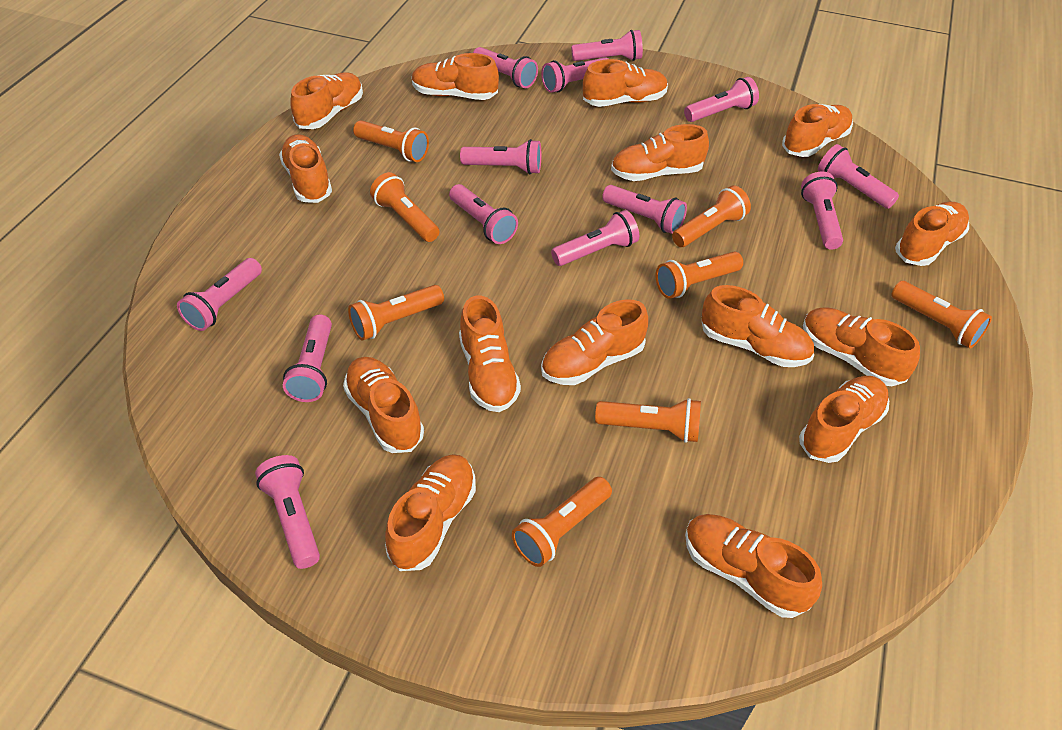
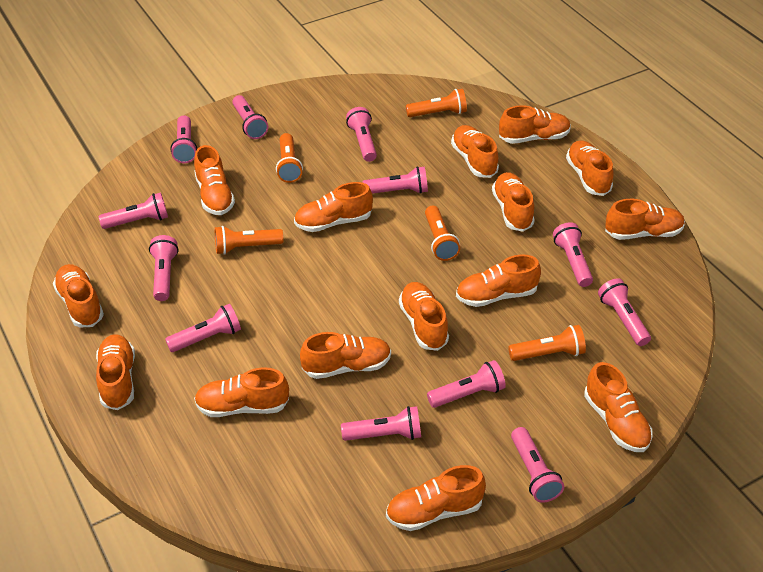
orange flashlight: 8 -> 5
pink flashlight: 13 -> 12

